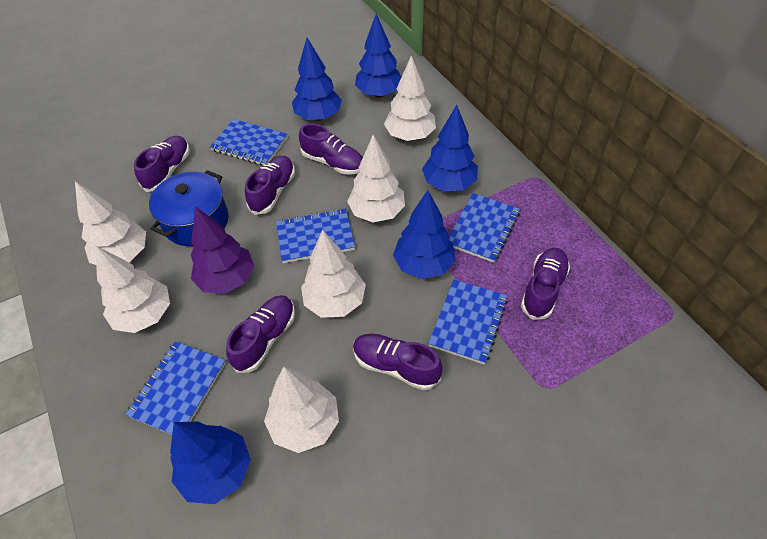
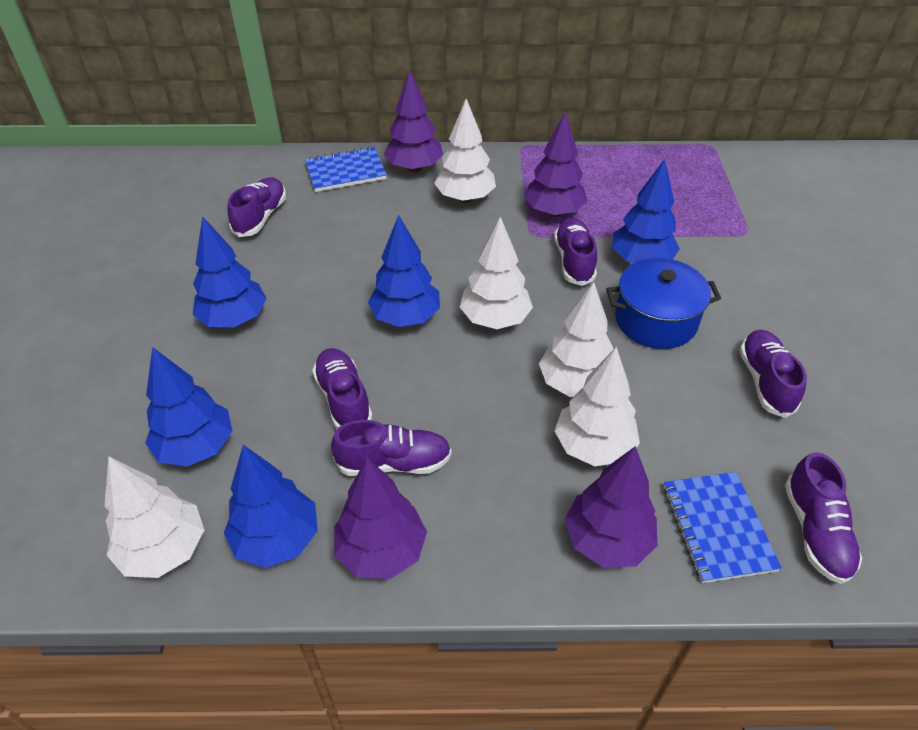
blue notebook: 5 -> 2
purple tree: 1 -> 4
white tree: 6 -> 5

